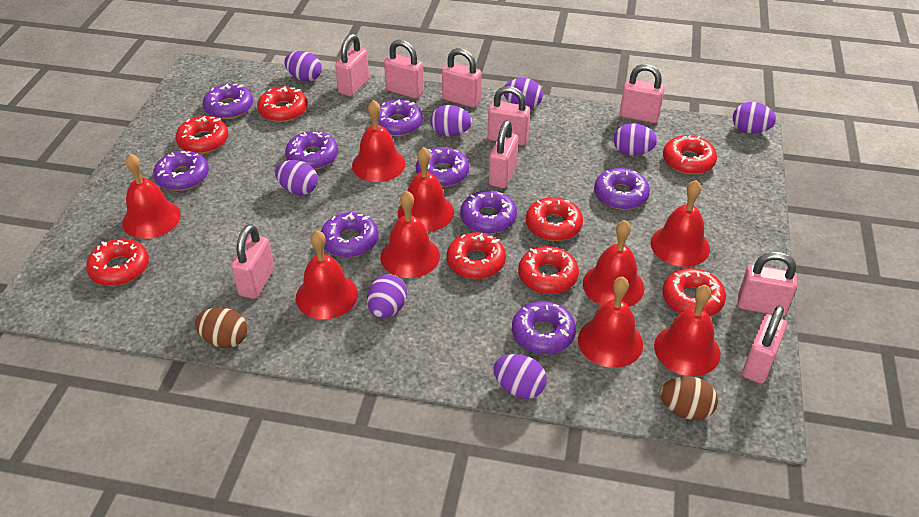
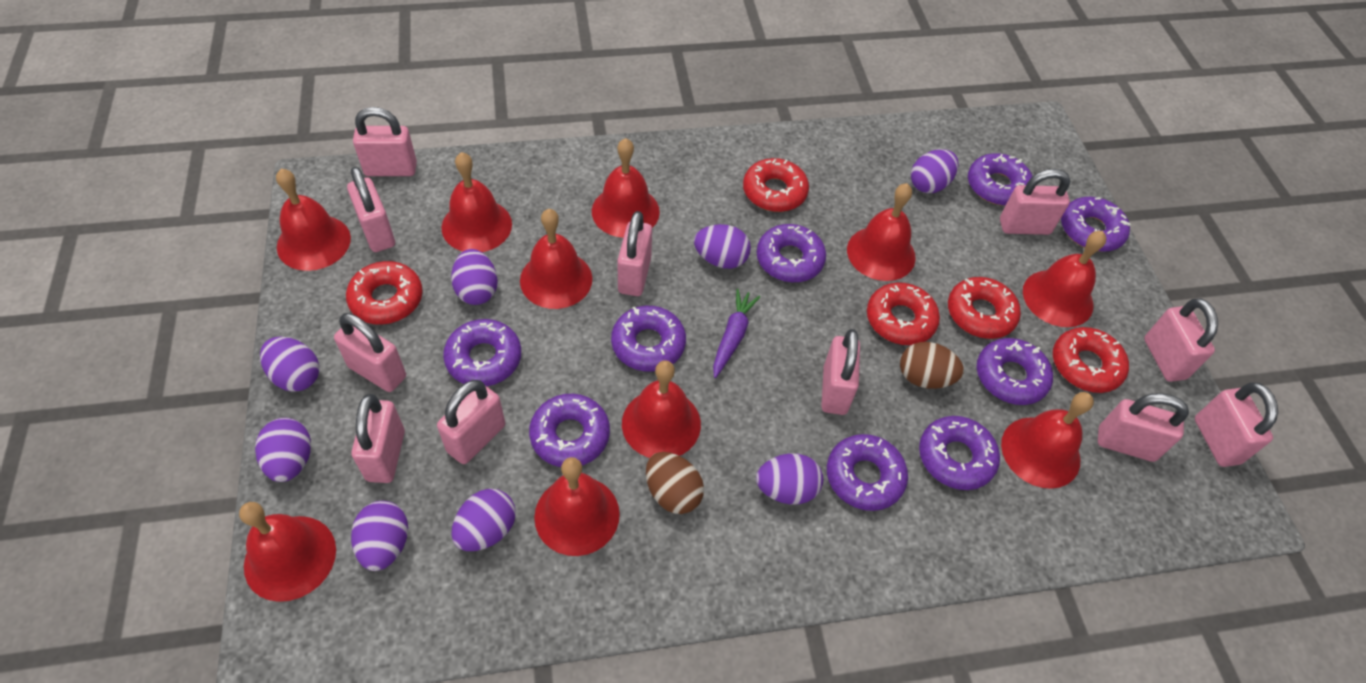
pink padlock: 9 -> 11
purple carrot: 0 -> 1
red bell: 9 -> 10
red donut: 8 -> 5

